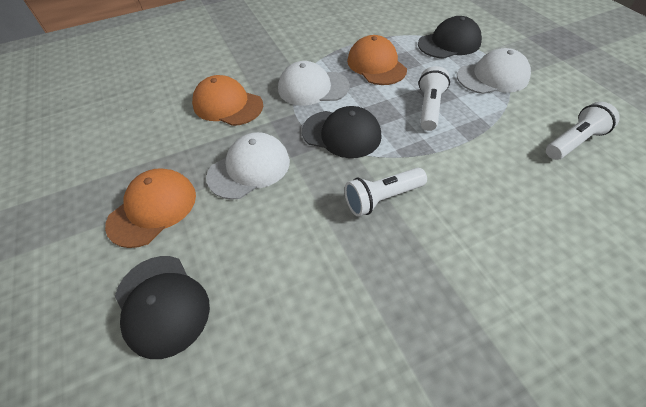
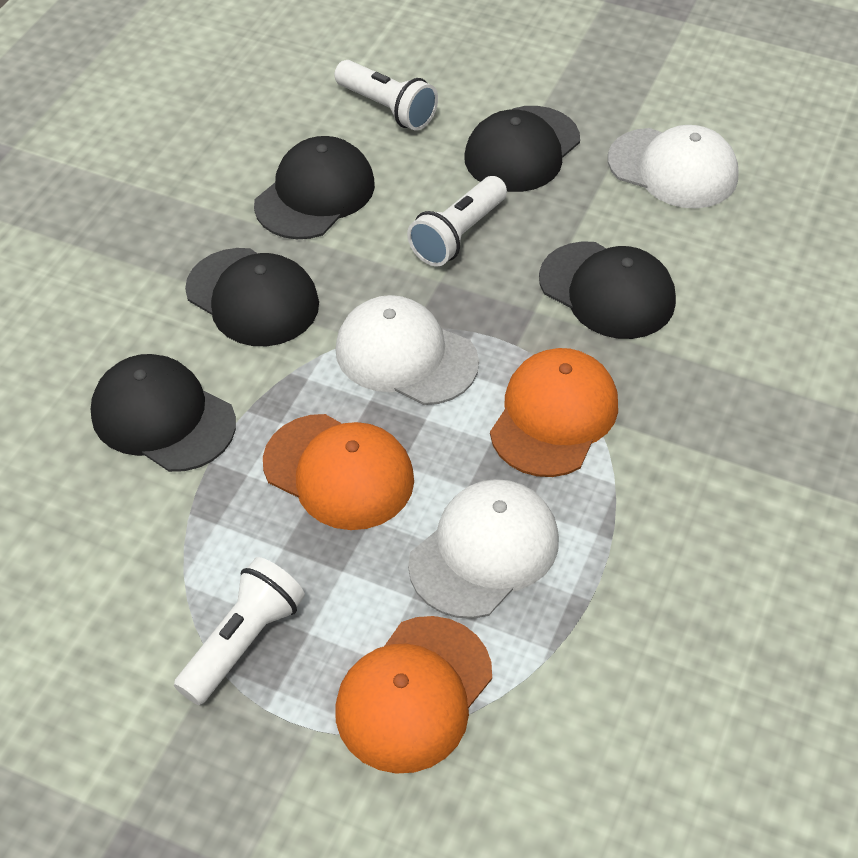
black cap: 3 -> 5

